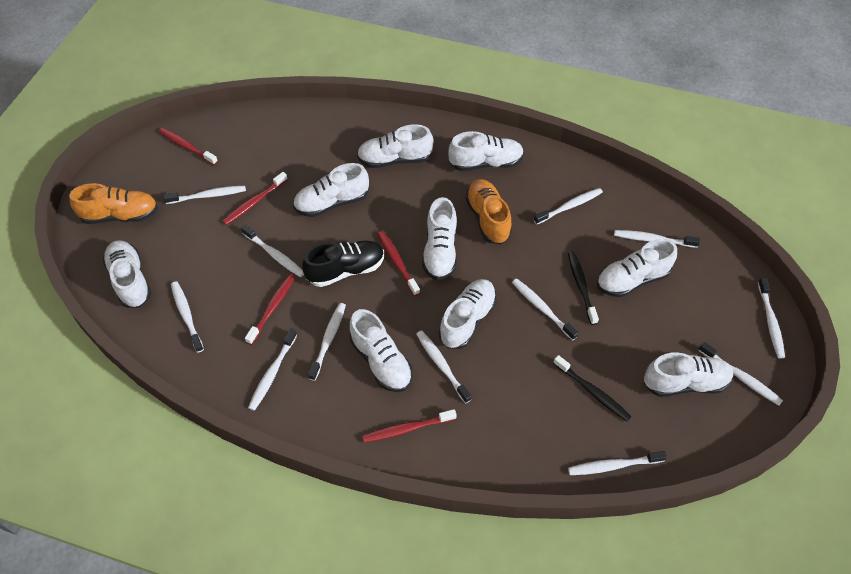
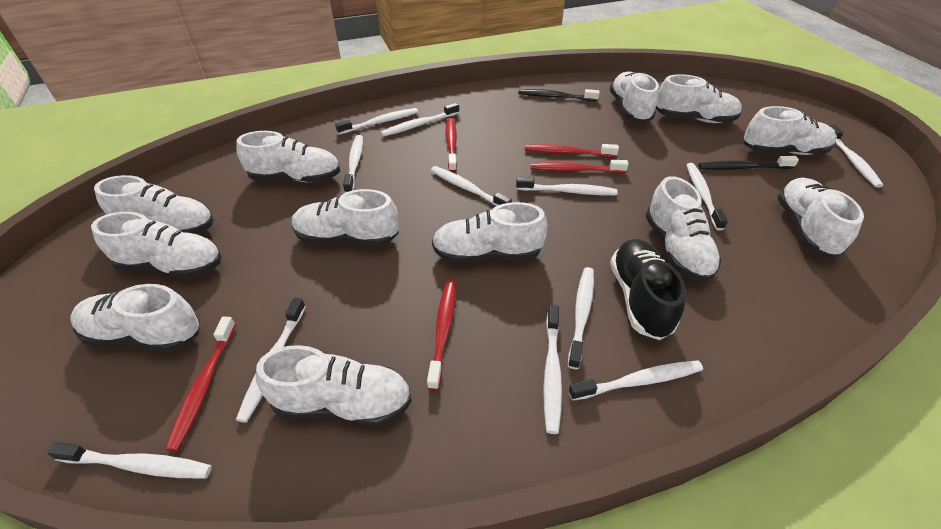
orange shoe: 2 -> 0
white shoe: 9 -> 12

